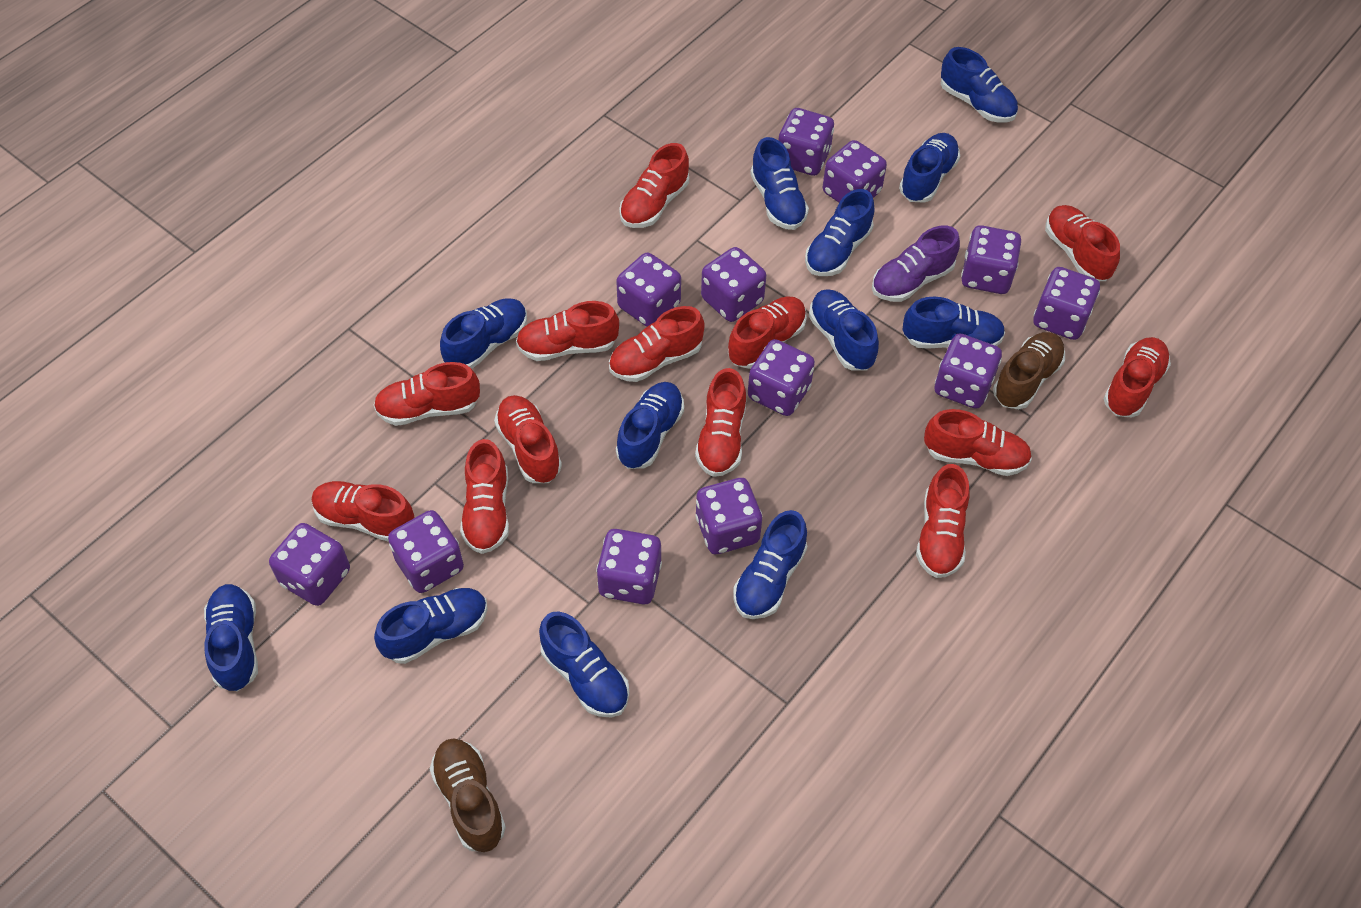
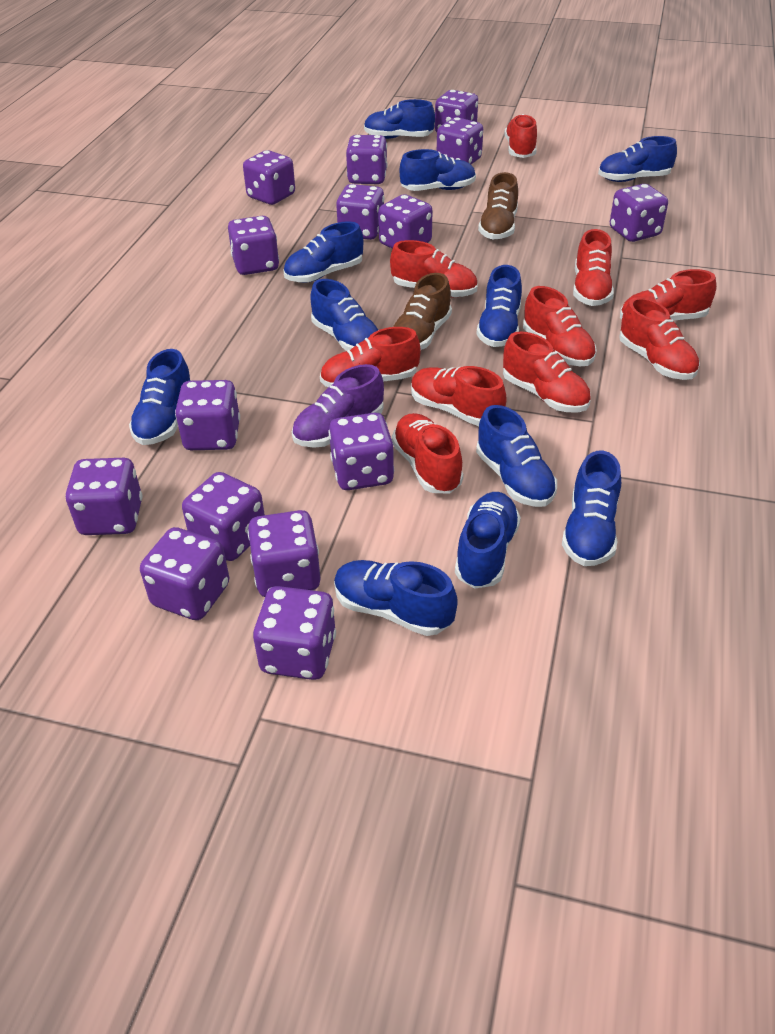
blue shoe: 12 -> 11
purple dice: 12 -> 15
red shoe: 13 -> 10

